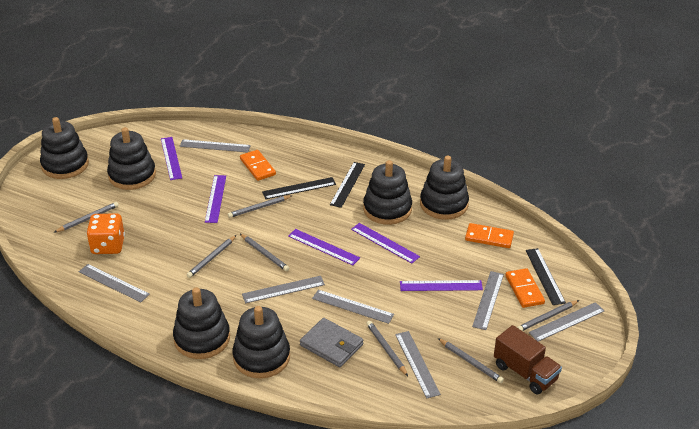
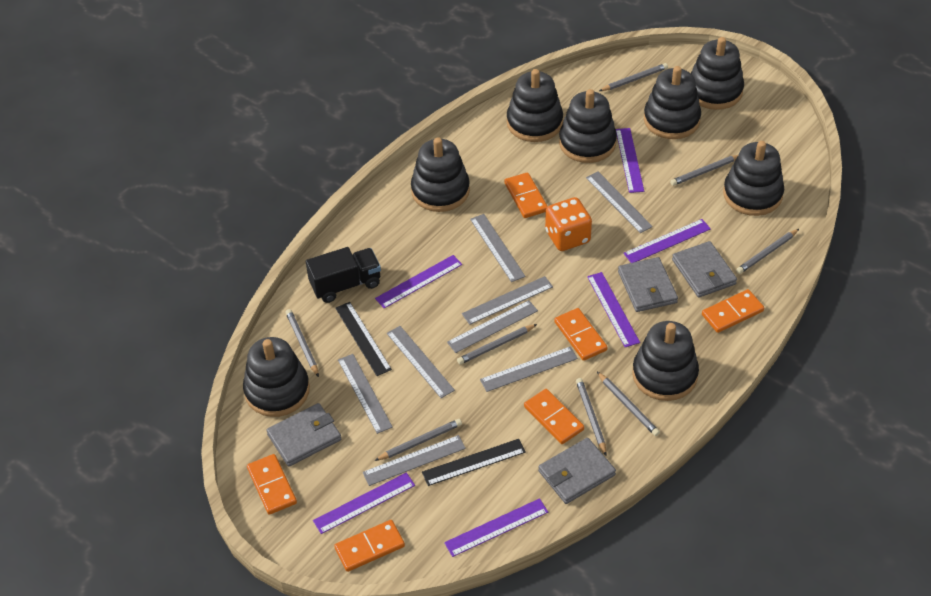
black ruler: 3 -> 2
black stacking toy: 6 -> 8
black truck: 0 -> 1
brown truck: 1 -> 0
grey pencil: 7 -> 8
grey ruler: 7 -> 8
grey wallet: 1 -> 4
orange domino: 3 -> 6
purple ruler: 5 -> 6

